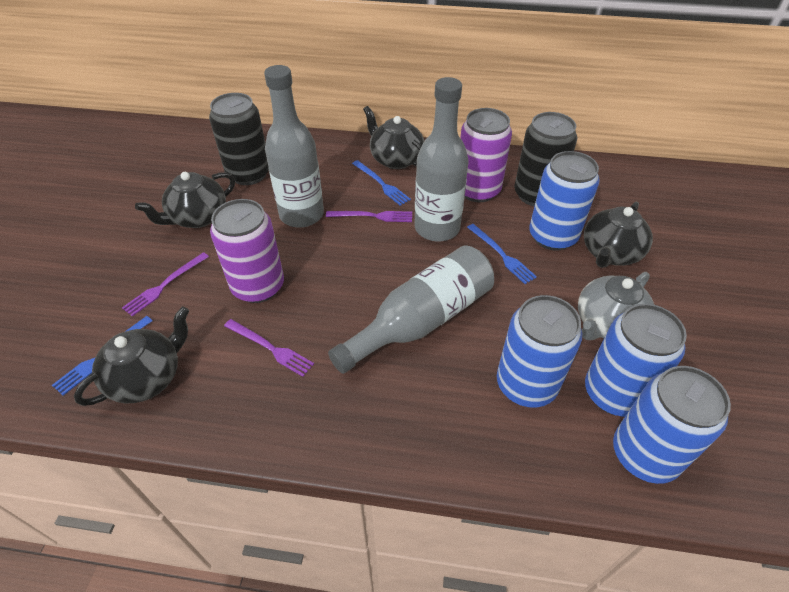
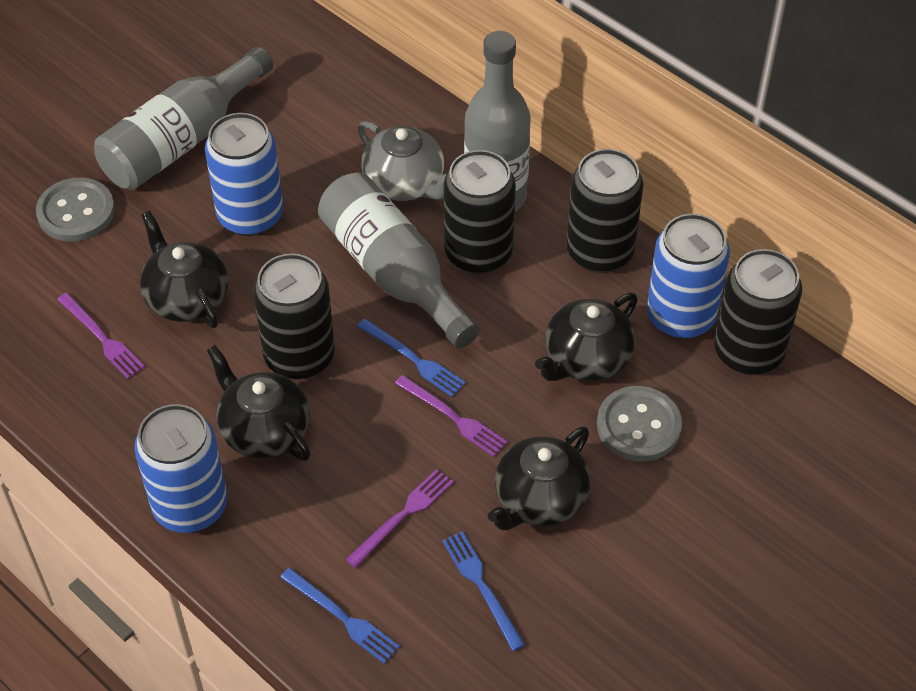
black can: 2 -> 4
blue can: 4 -> 3
grey button: 0 -> 2
purple can: 2 -> 0

